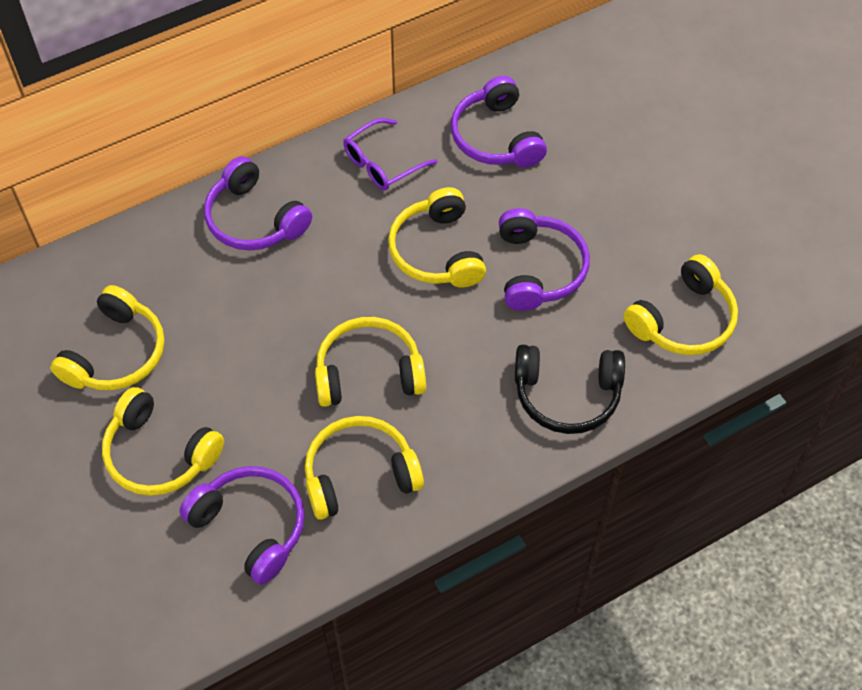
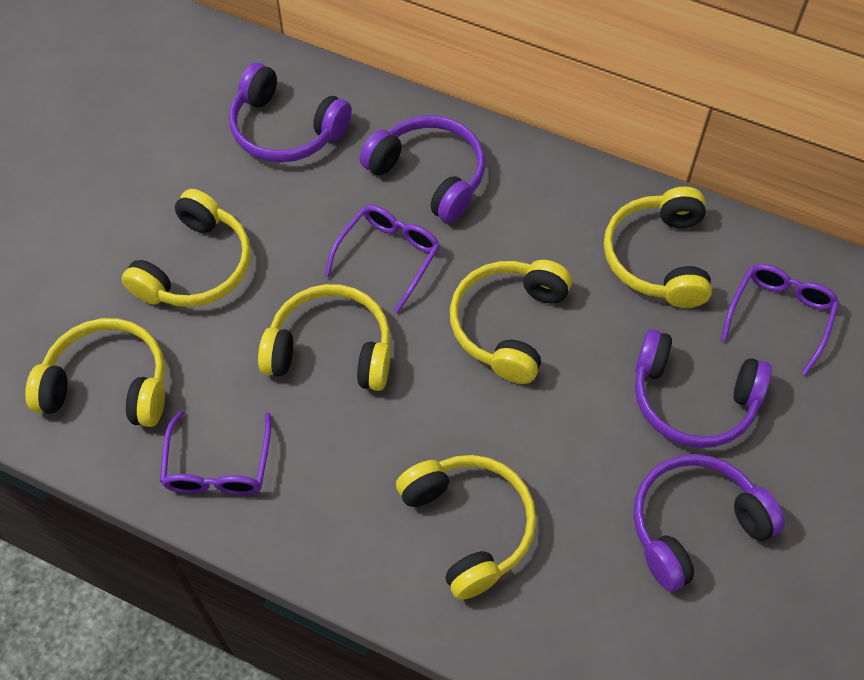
black headphones: 1 -> 0
purple glasses: 1 -> 3

